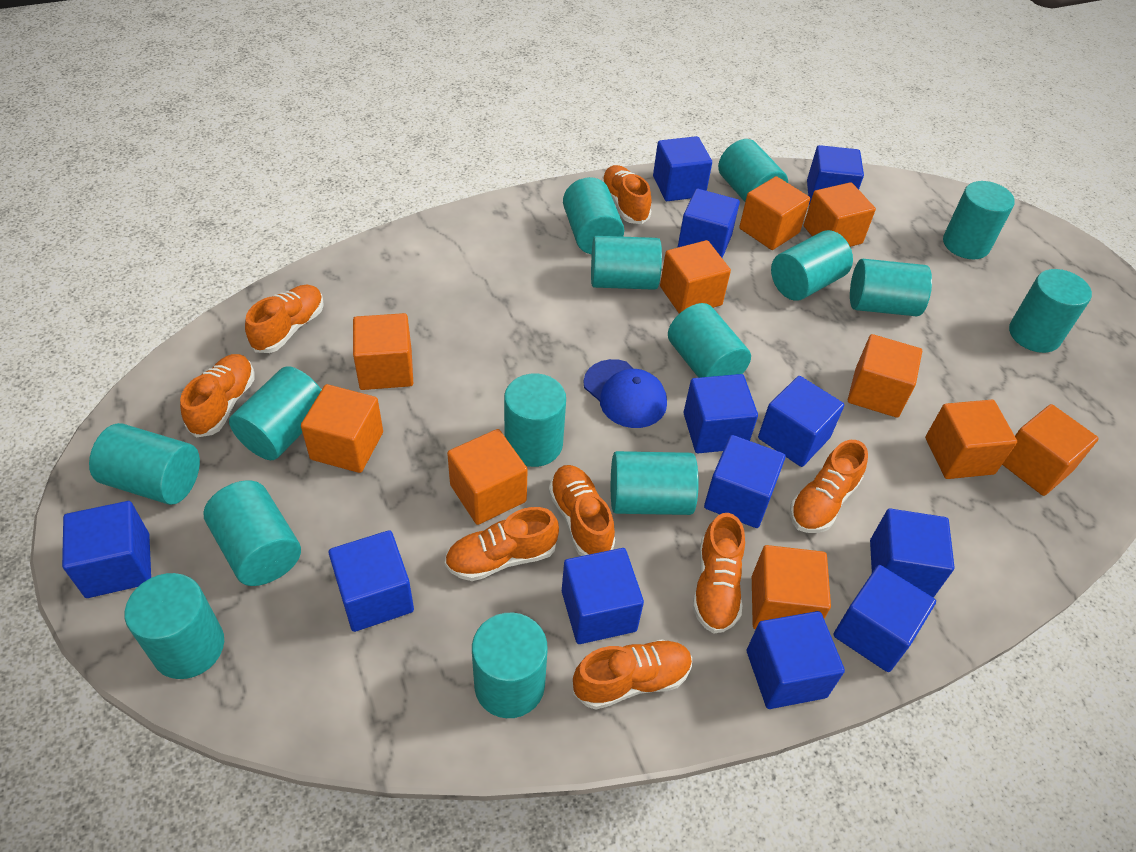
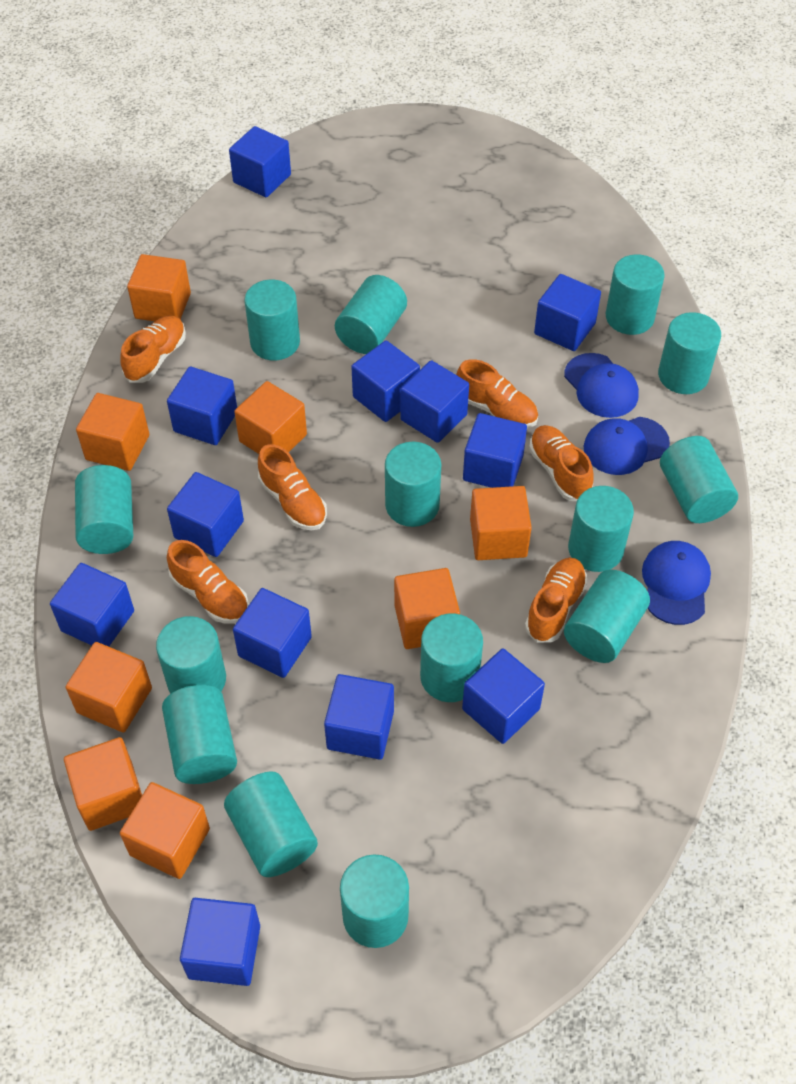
blue cap: 1 -> 3
orange cube: 10 -> 8
orange shoe: 8 -> 6
turquoise cylinder: 15 -> 14

